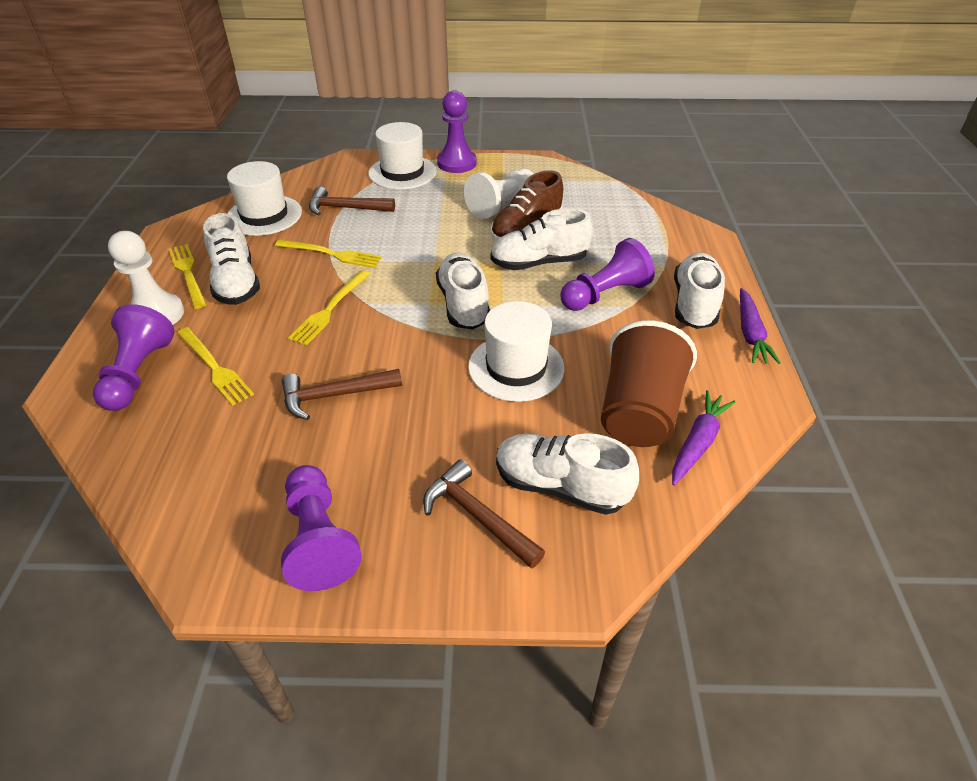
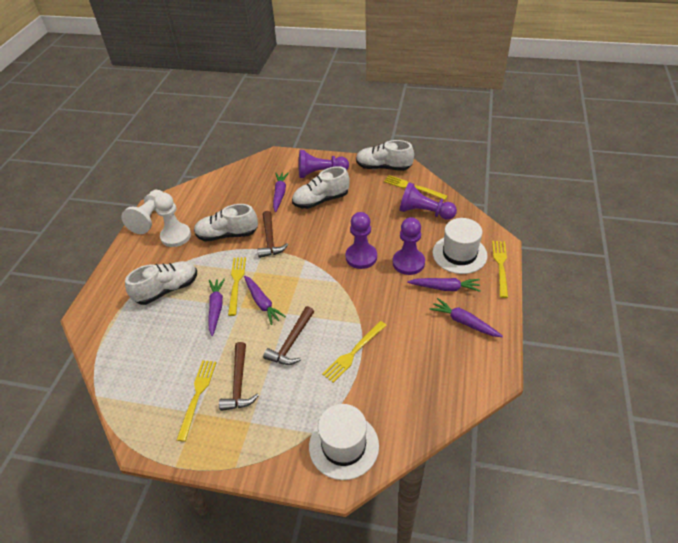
brown cup: 1 -> 0
brown shoe: 1 -> 0
purple carrot: 2 -> 5
white hat: 3 -> 2
white shoe: 5 -> 4
yellow fork: 4 -> 5

